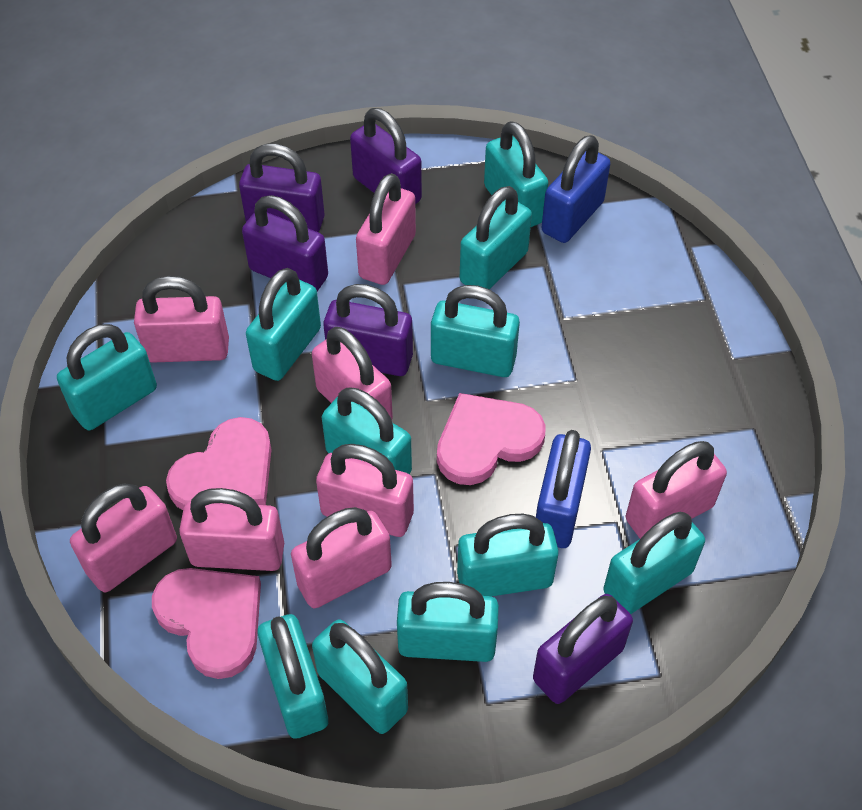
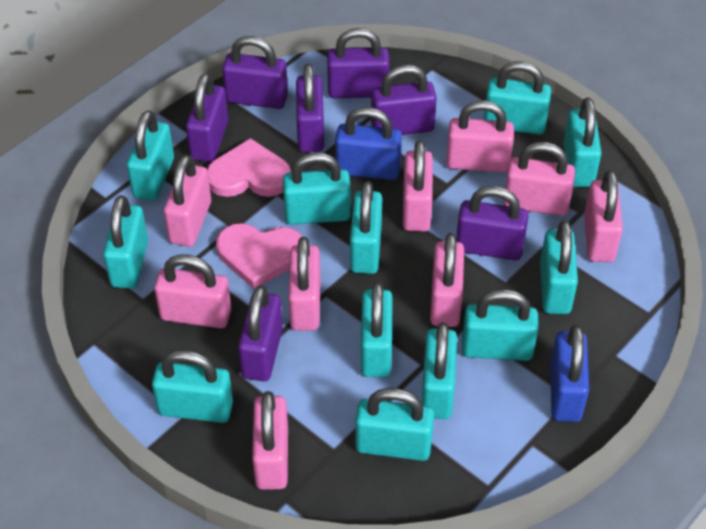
pink heart: 3 -> 2
pink padlock: 8 -> 9
purple padlock: 5 -> 7
turquoise padlock: 11 -> 12

